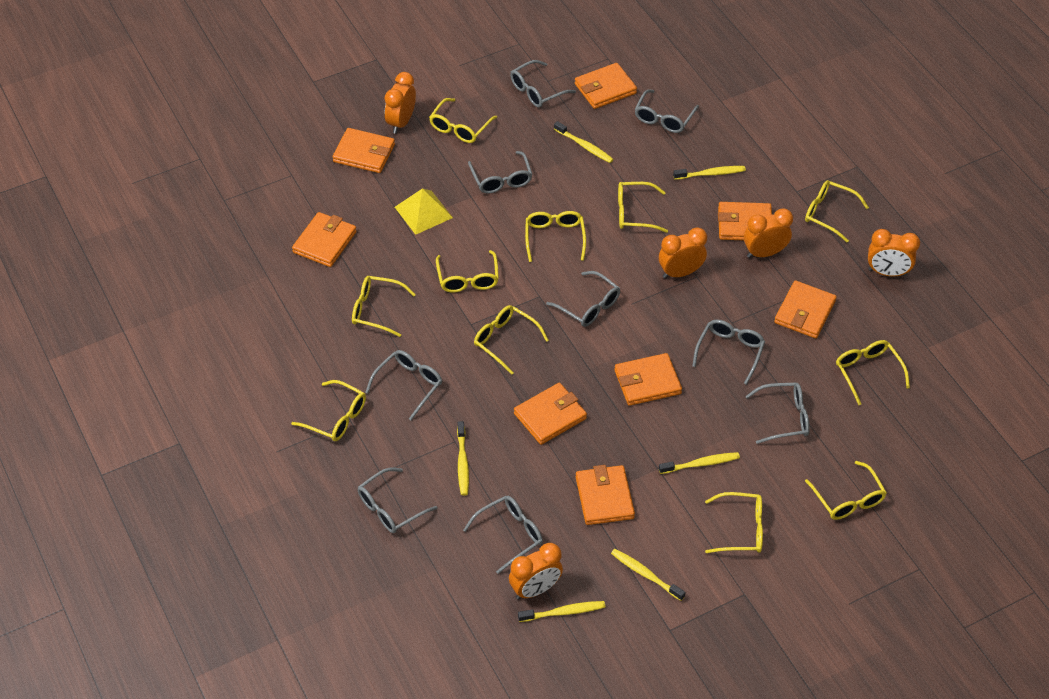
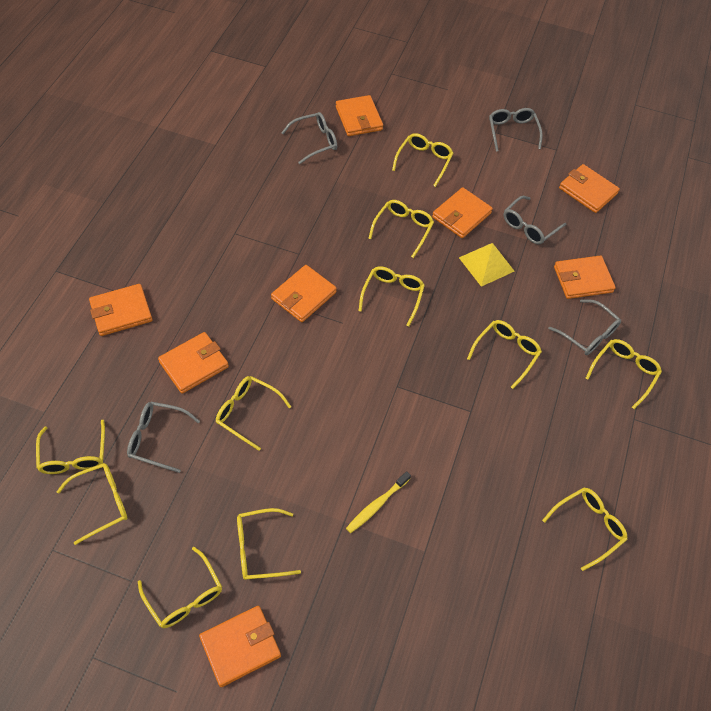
grey glasses: 9 -> 5
orange clock: 5 -> 0
yellow toothbrush: 6 -> 1

